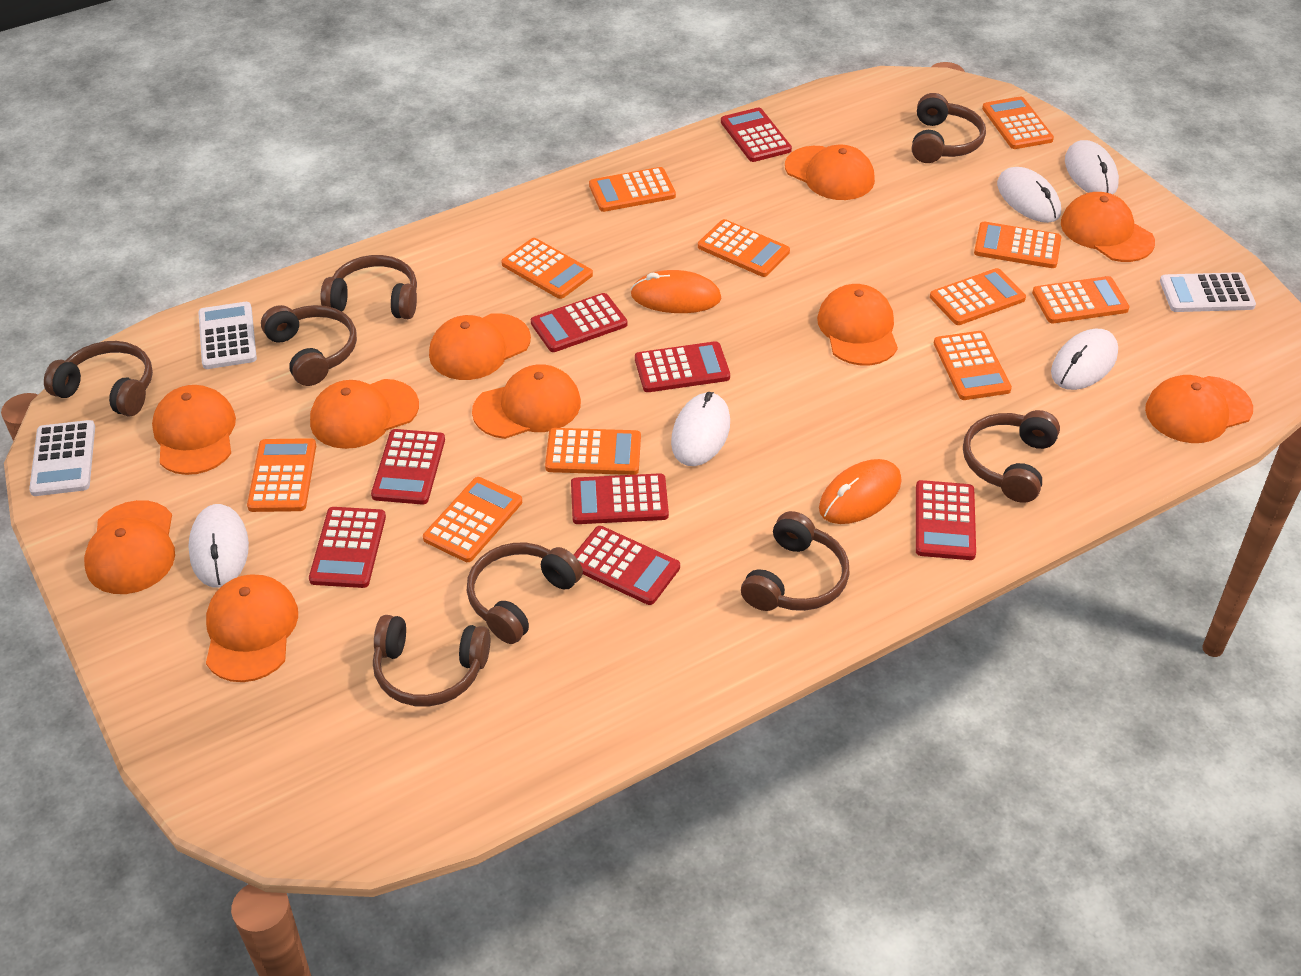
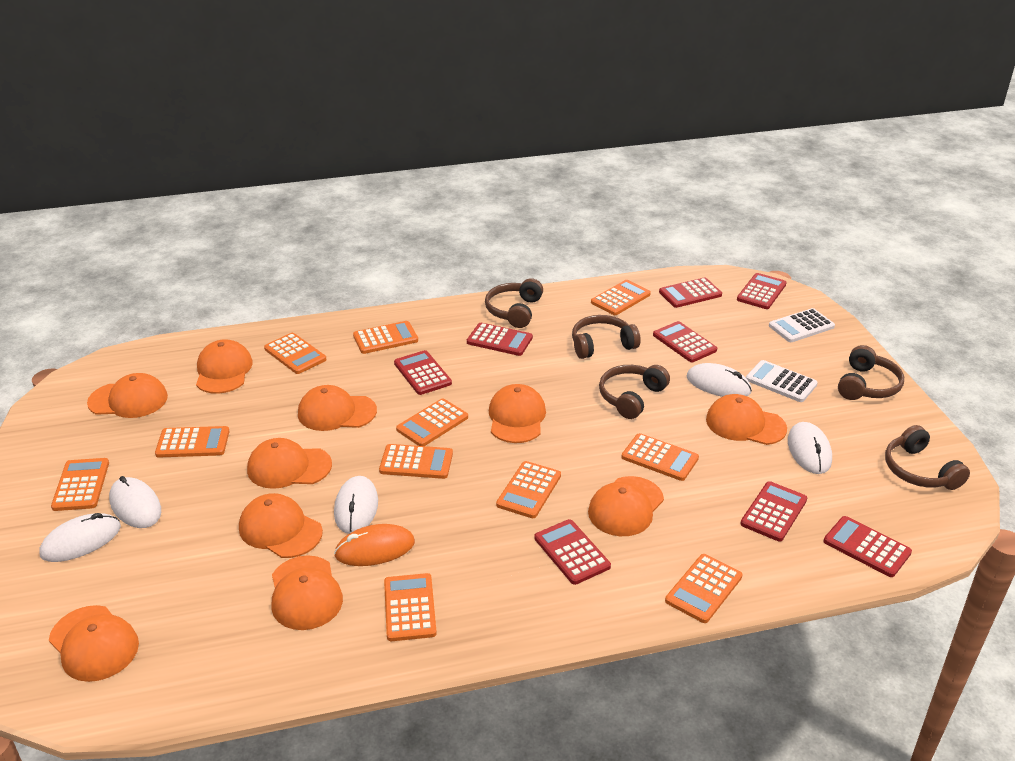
brown headphones: 8 -> 5
orange mouse: 2 -> 1
white calculator: 3 -> 2

